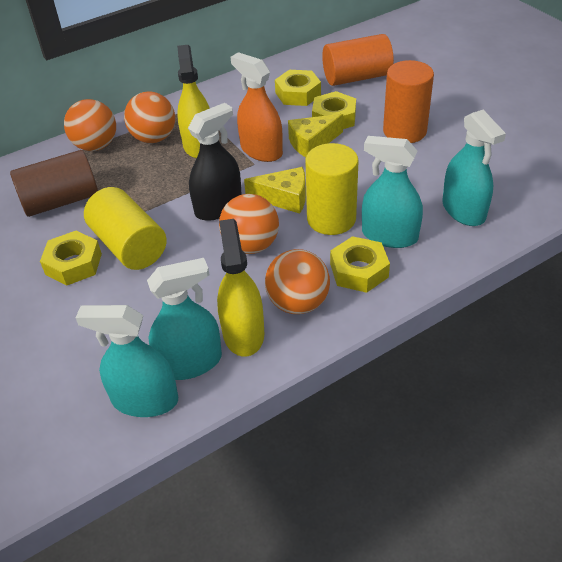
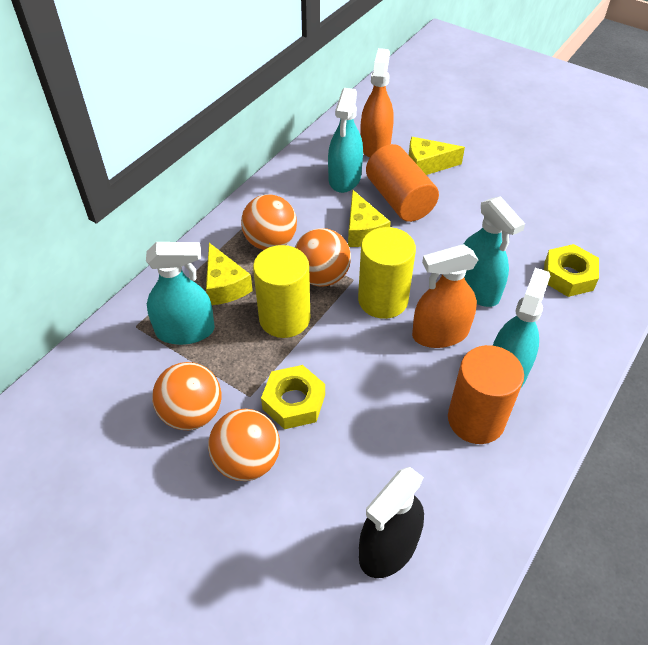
brown cylinder: 1 -> 0
orange spray bottle: 1 -> 2
yellow cheese: 2 -> 3
yellow nut: 4 -> 2
yellow spray bottle: 2 -> 0

